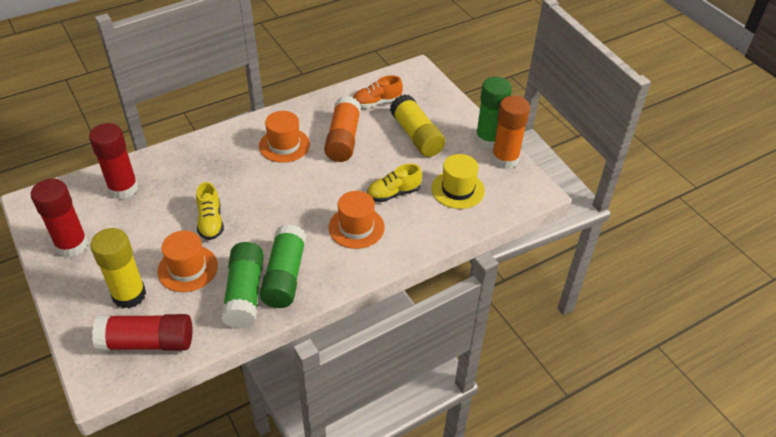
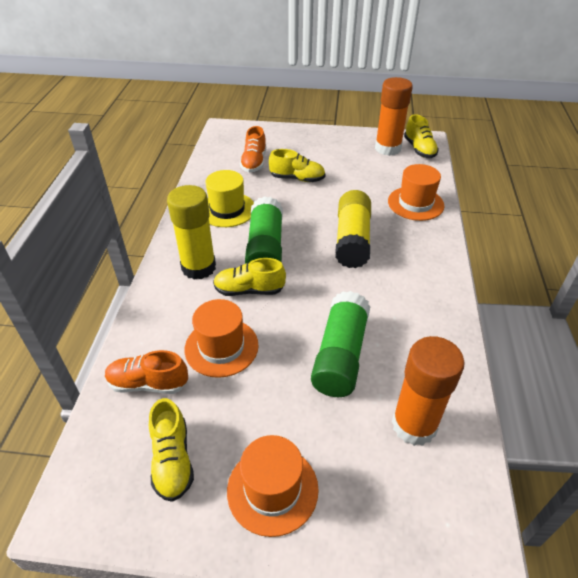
green glue stick: 3 -> 2
orange shoe: 1 -> 2
red glue stick: 3 -> 0
yellow shoe: 2 -> 4

